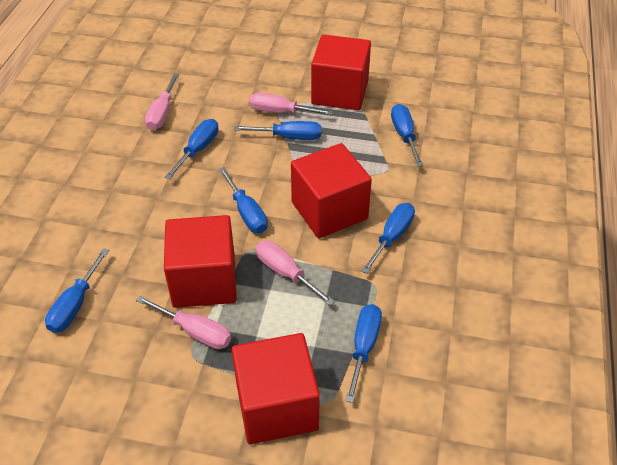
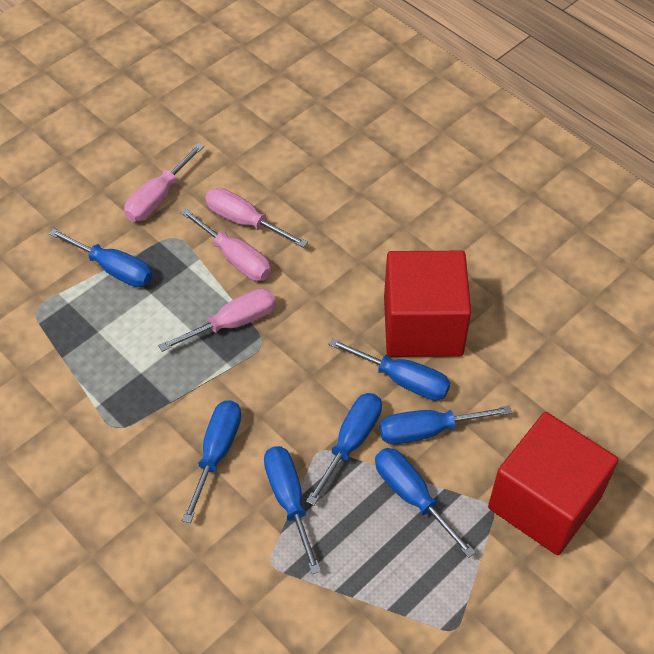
red cube: 4 -> 2

